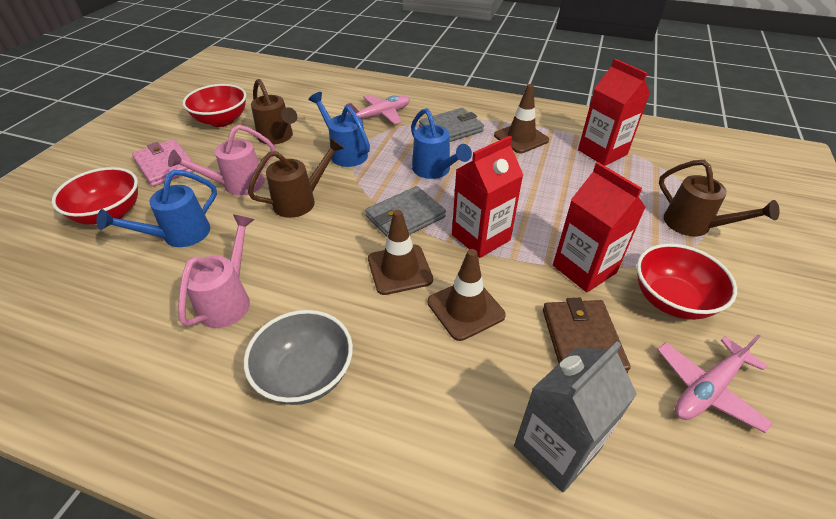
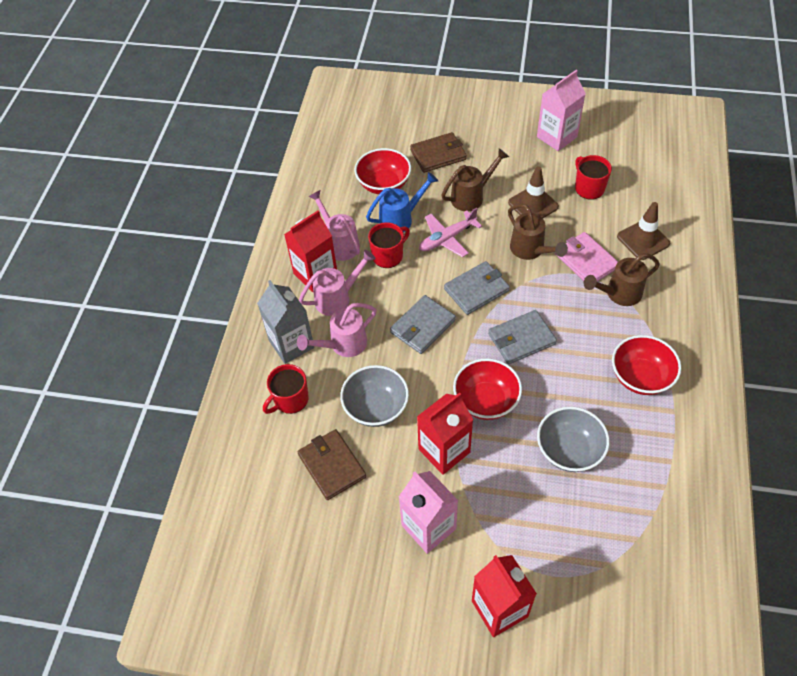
blue watering can: 3 -> 1
brown traffic cone: 3 -> 2
brown wallet: 1 -> 2
grey bowl: 1 -> 2
grey wallet: 2 -> 3
pink carton: 0 -> 2
pink plane: 2 -> 1
pink watering can: 2 -> 3
red mug: 0 -> 3

